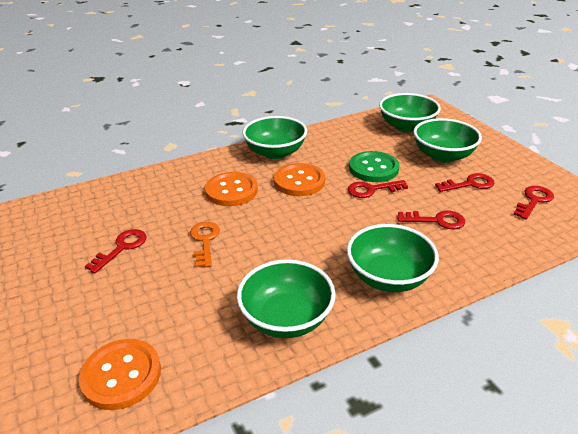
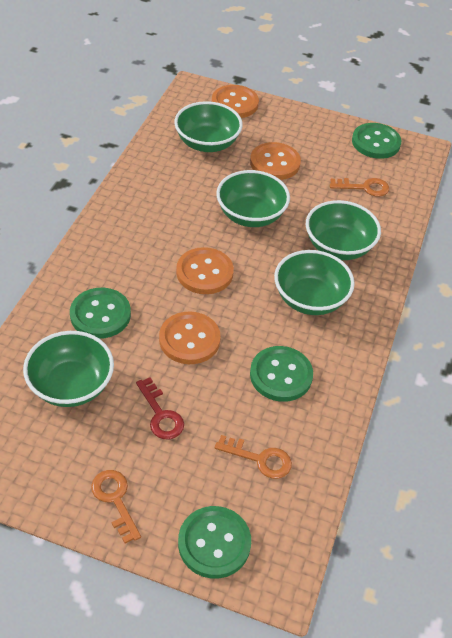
green button: 1 -> 4
orange button: 3 -> 4
orange key: 1 -> 3
red key: 5 -> 1

